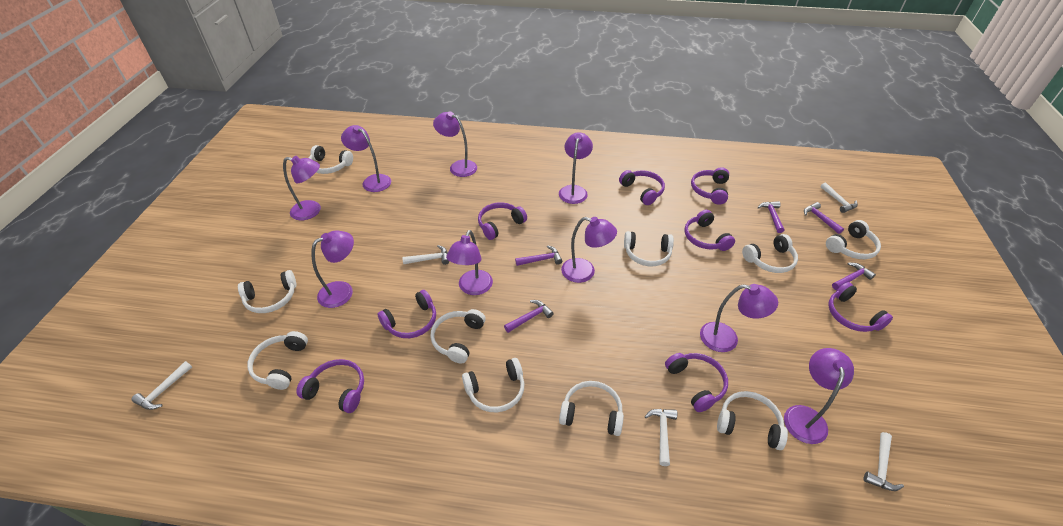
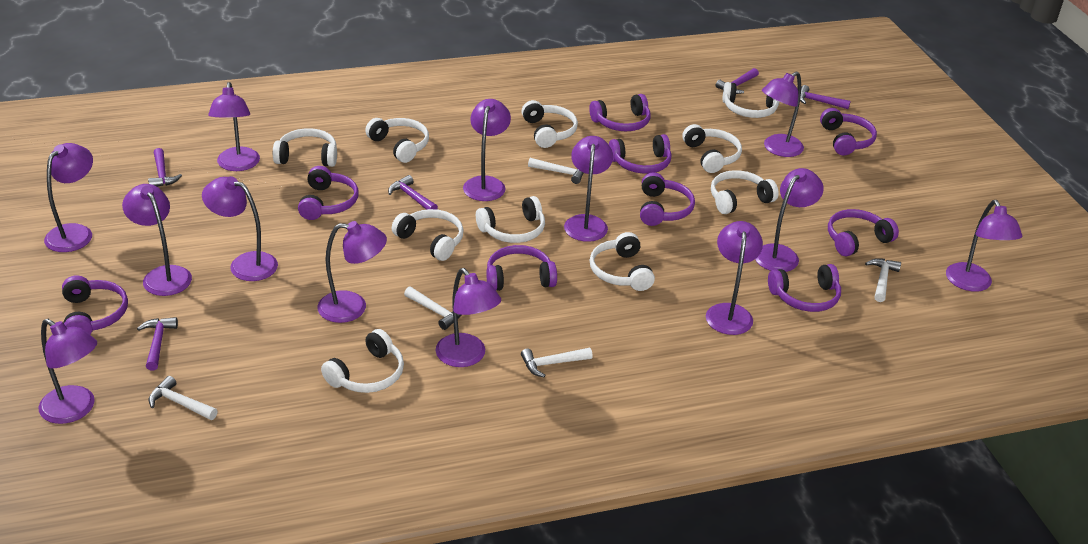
purple headphones: 8 -> 9
purple lamp: 9 -> 13

